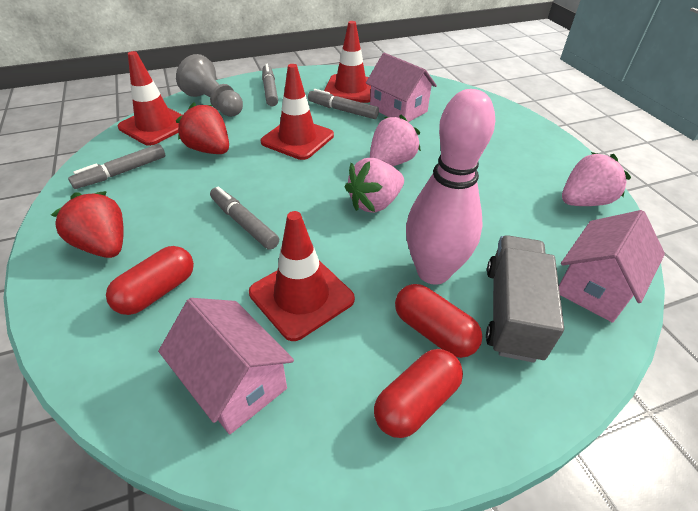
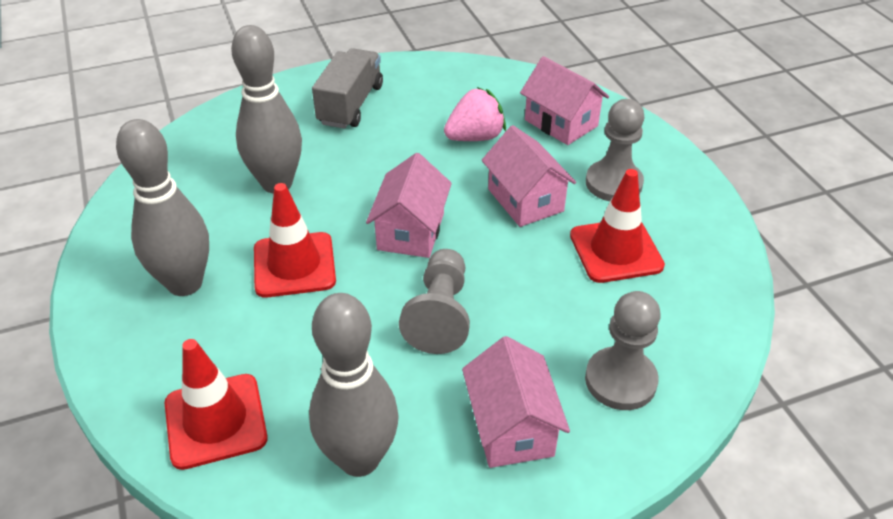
grey bowling pin: 0 -> 3
grey marker: 4 -> 0
grey pawn: 1 -> 3
pink bowling pin: 1 -> 0
pink house: 3 -> 4
pink strawberry: 3 -> 1
red capsule: 3 -> 0
red strawberry: 2 -> 0
red traffic cone: 4 -> 3

